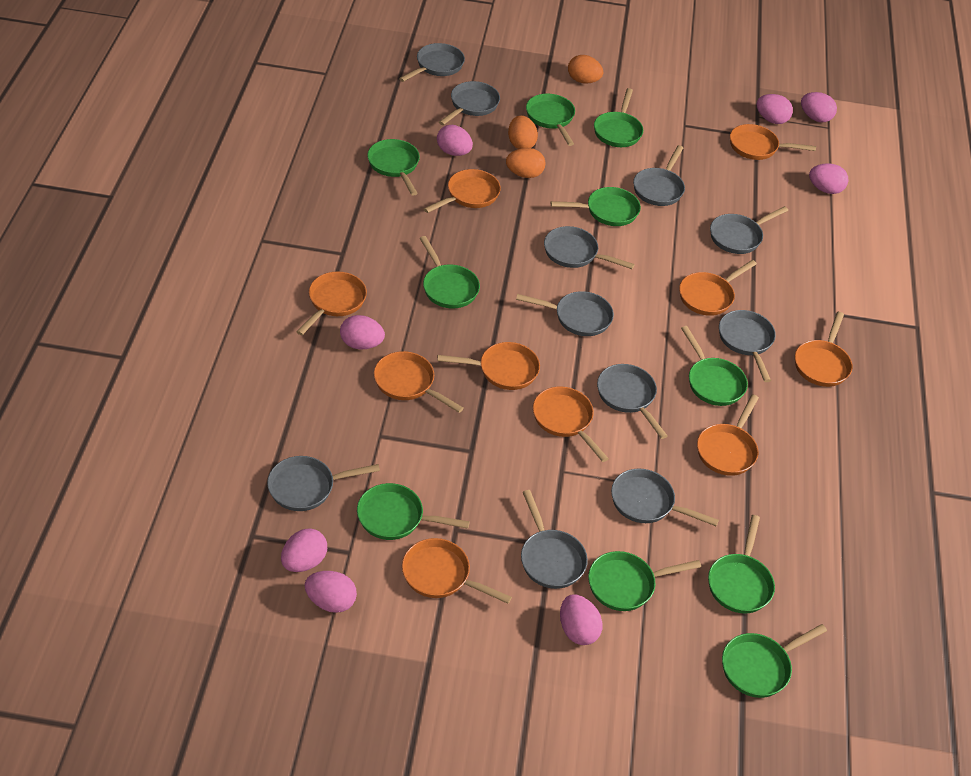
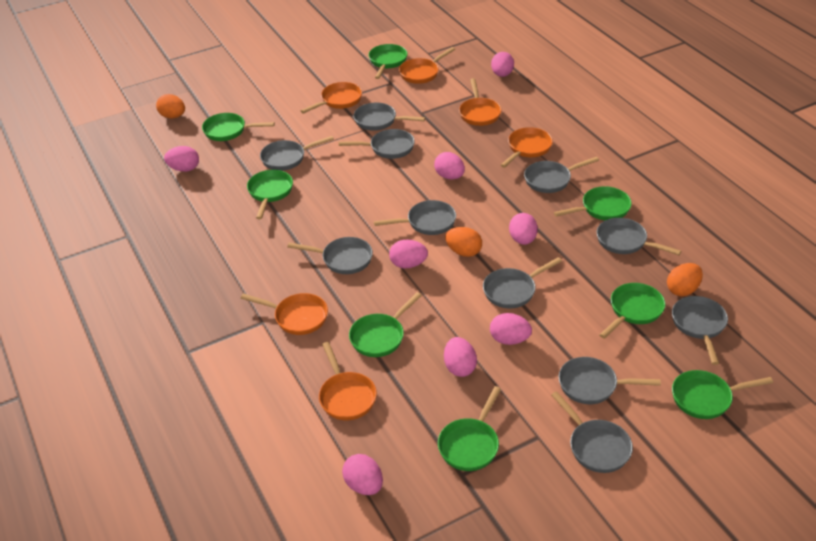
green pan: 10 -> 8
orange pan: 10 -> 6

